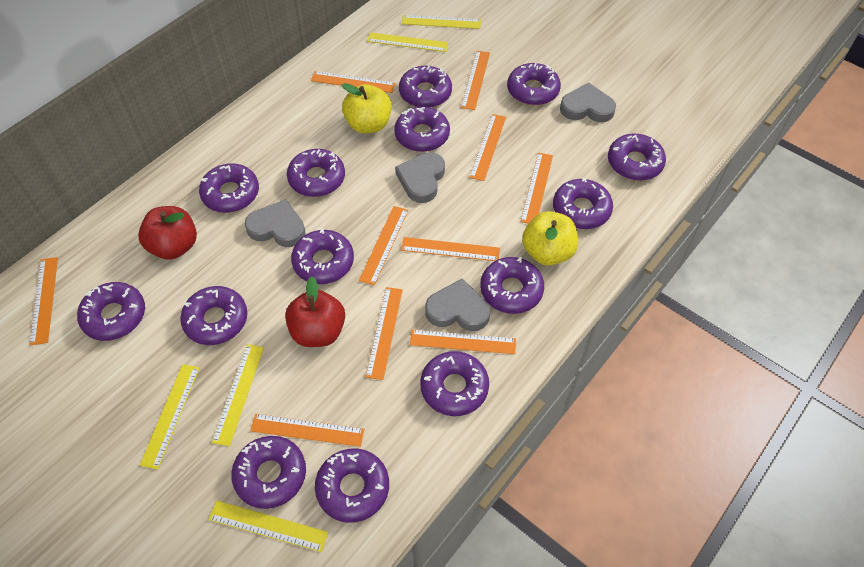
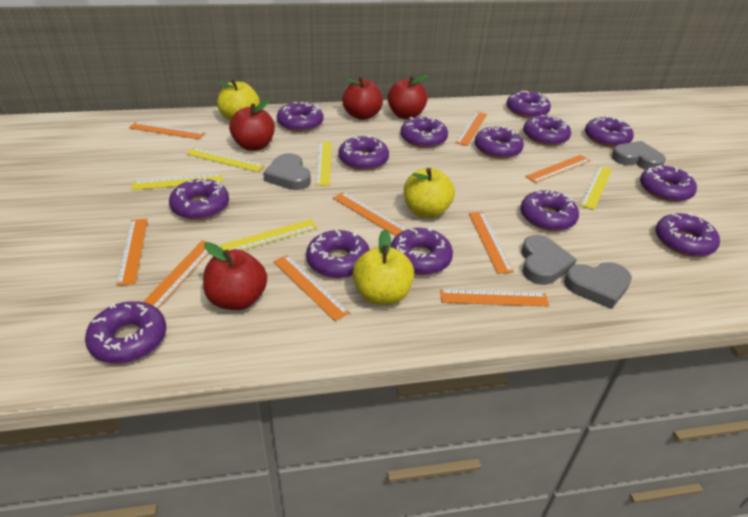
orange ruler: 10 -> 9
red apple: 2 -> 4
yellow apple: 2 -> 3

